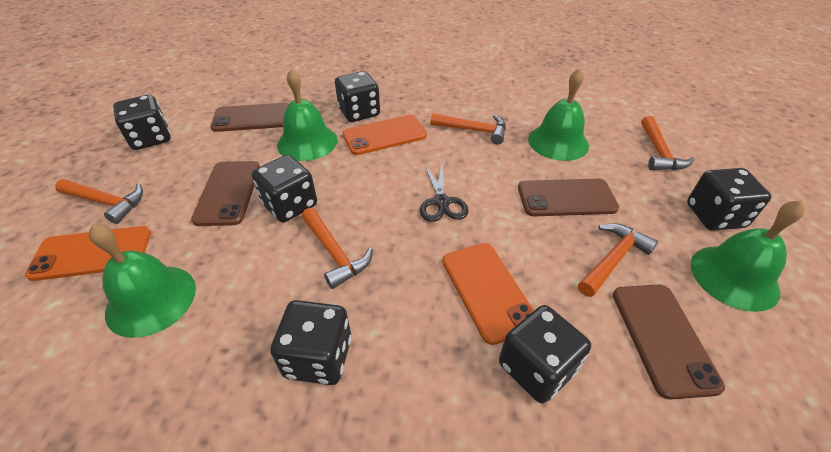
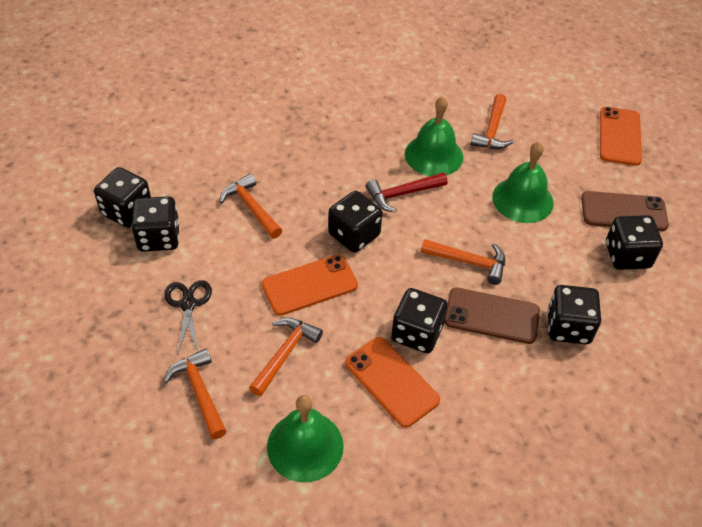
brown phone: 4 -> 2
green bell: 4 -> 3
red hammer: 0 -> 1

